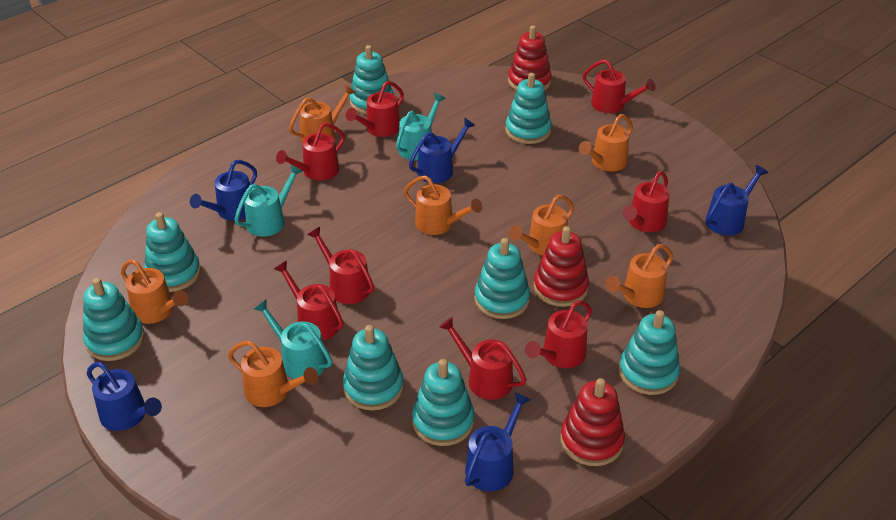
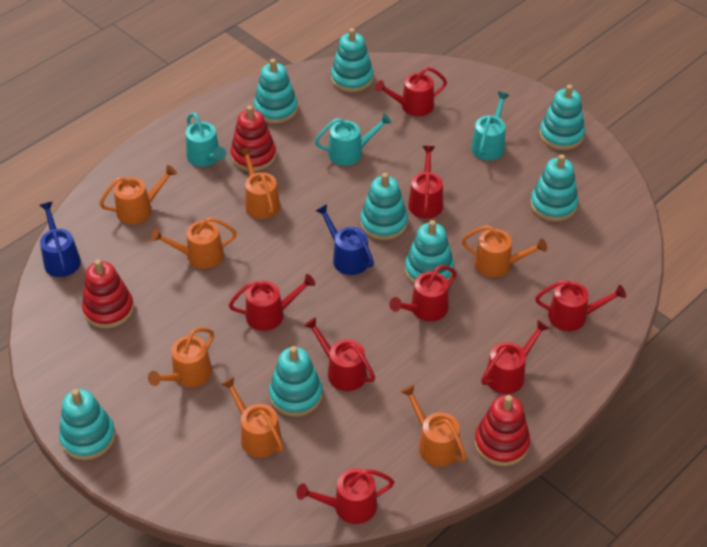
blue watering can: 5 -> 2

